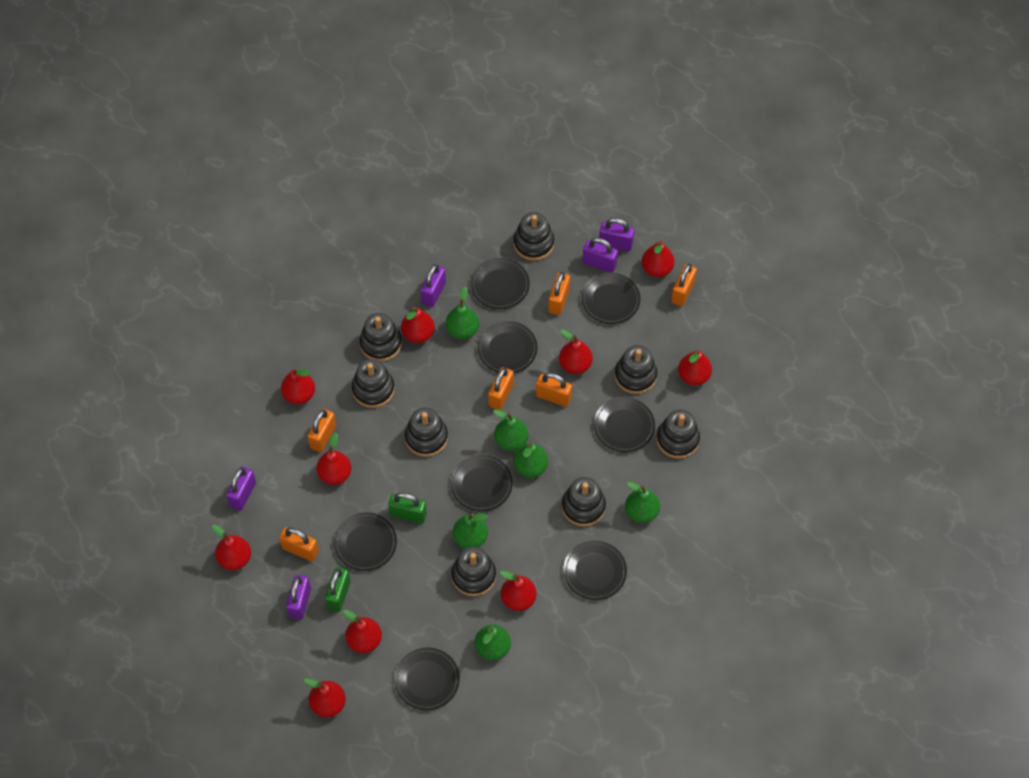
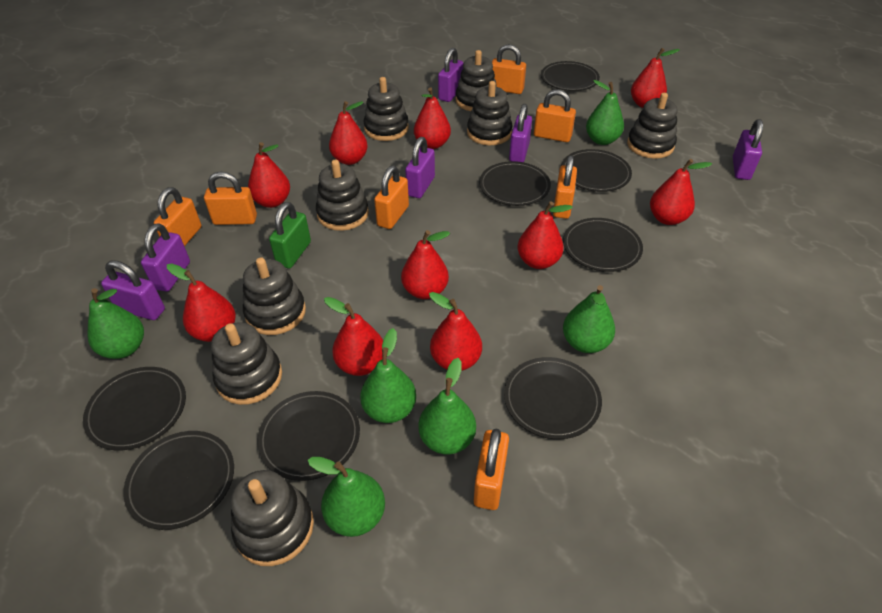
green padlock: 2 -> 1
orange padlock: 6 -> 7
purple padlock: 5 -> 6

